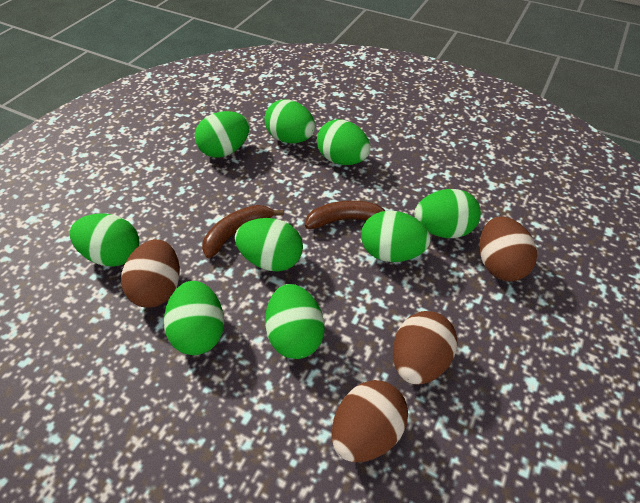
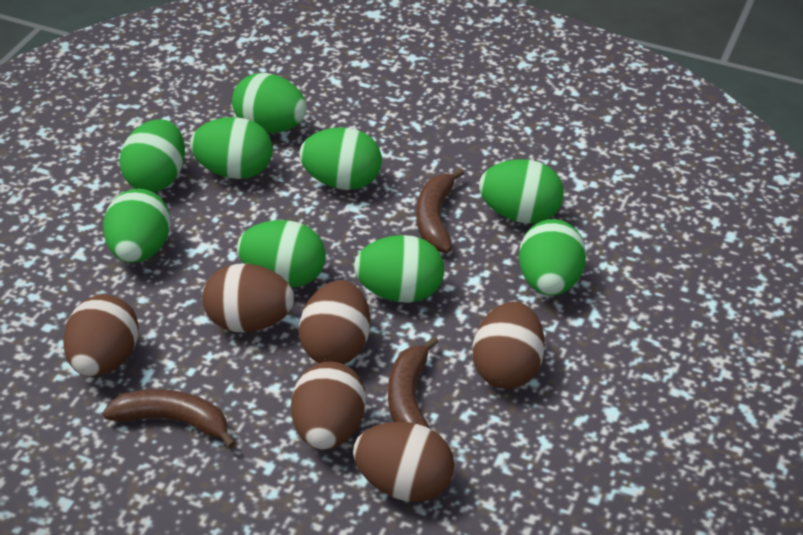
brown banana: 2 -> 3
brown egg: 4 -> 6

